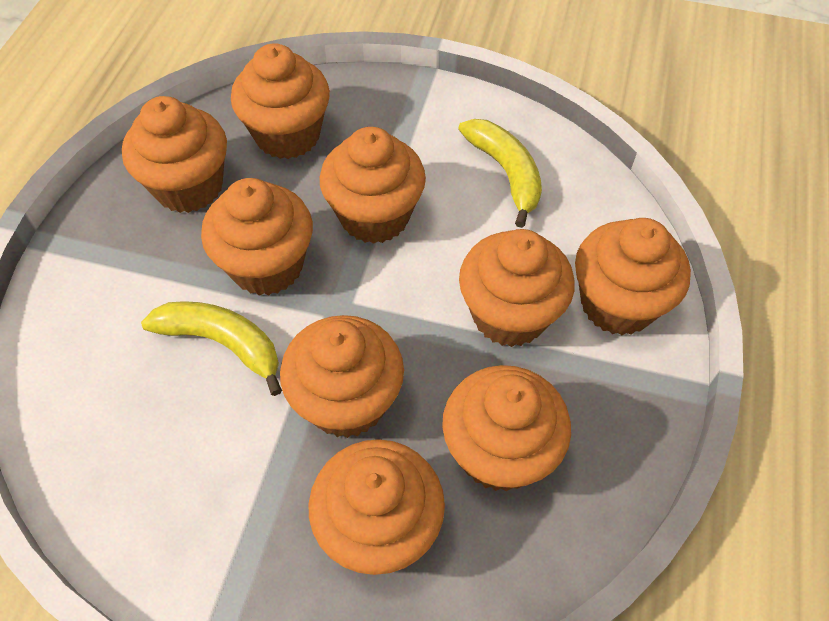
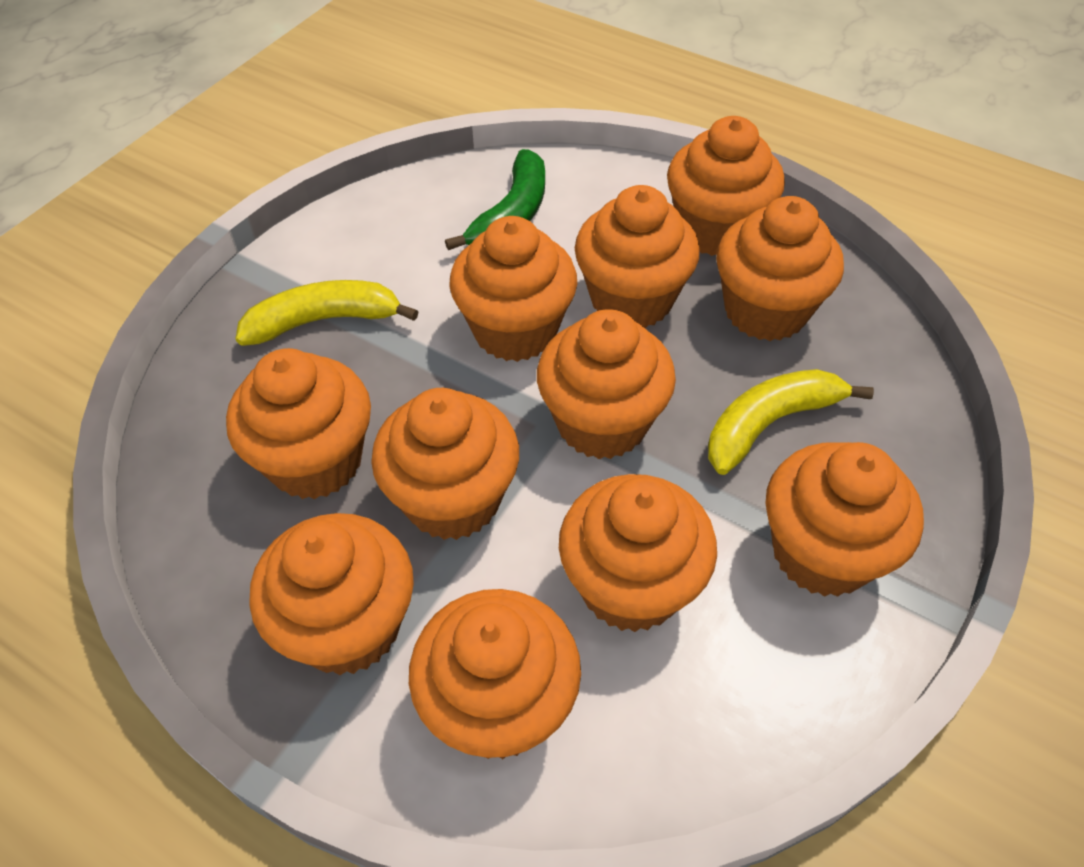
green banana: 0 -> 1
orange cupcake: 9 -> 11

